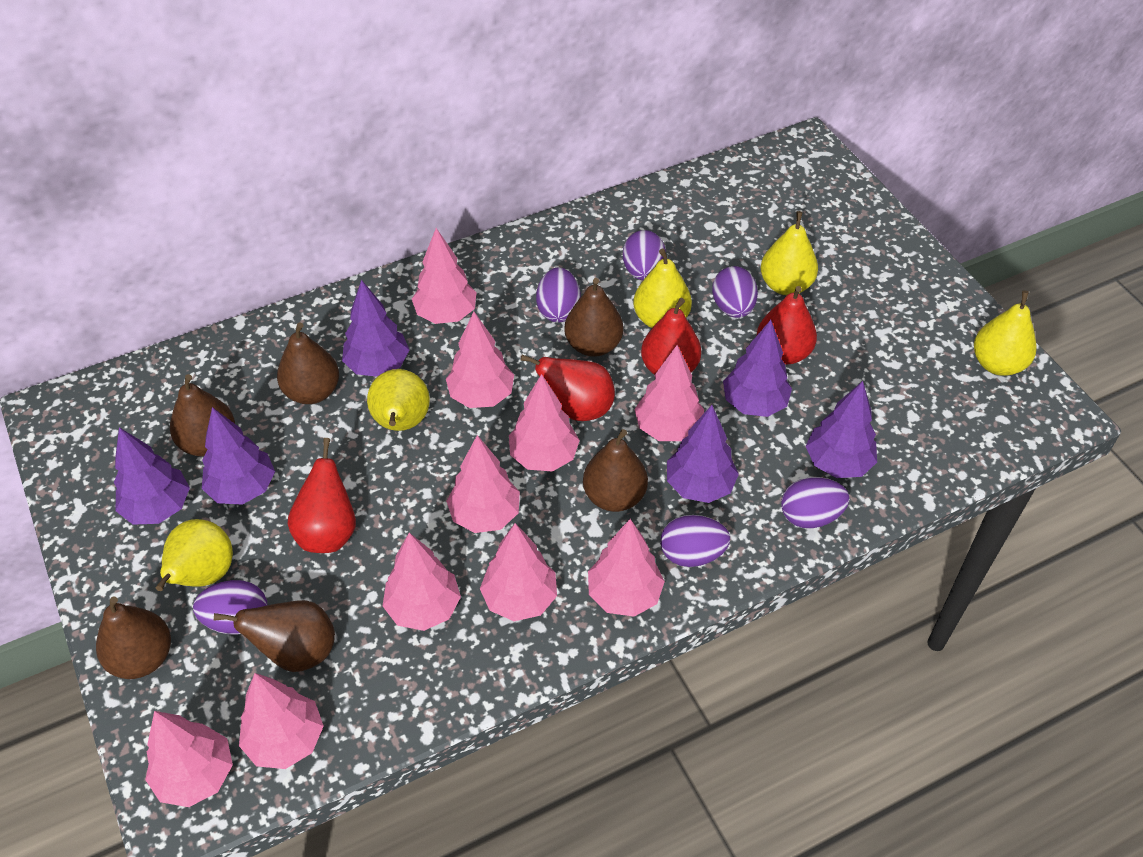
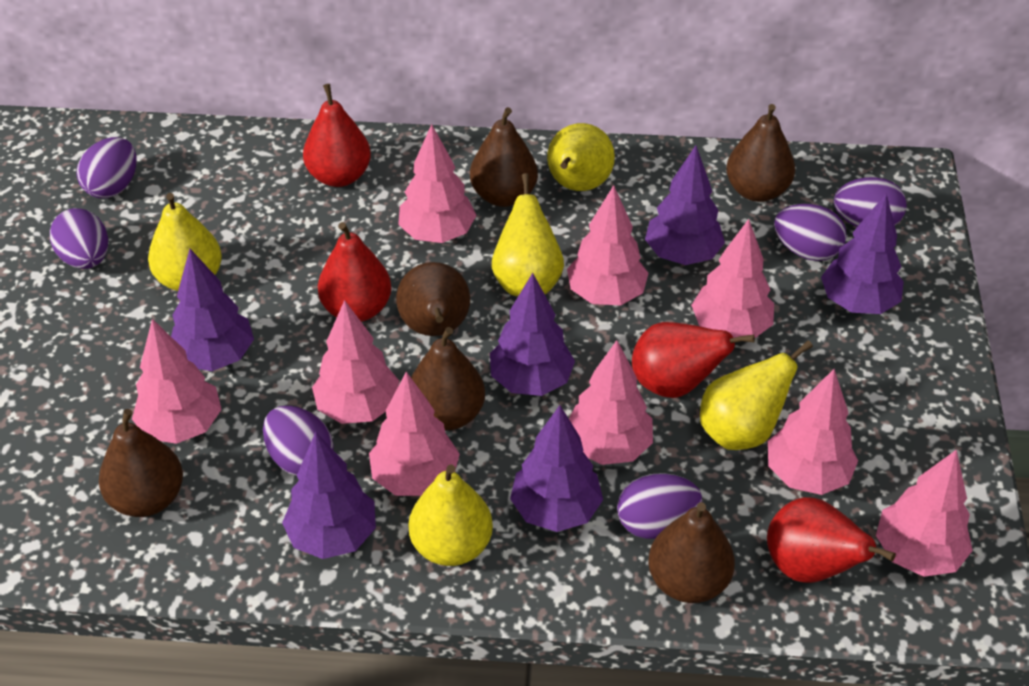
pink tree: 10 -> 9

